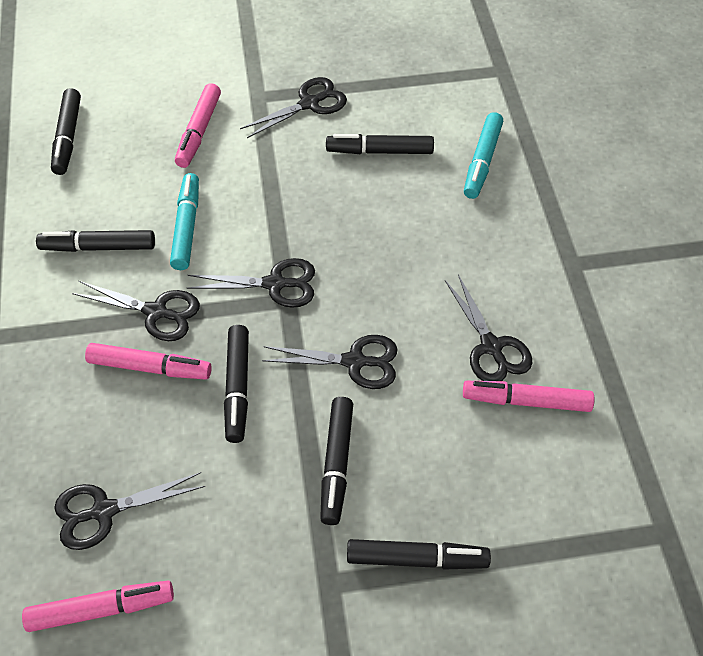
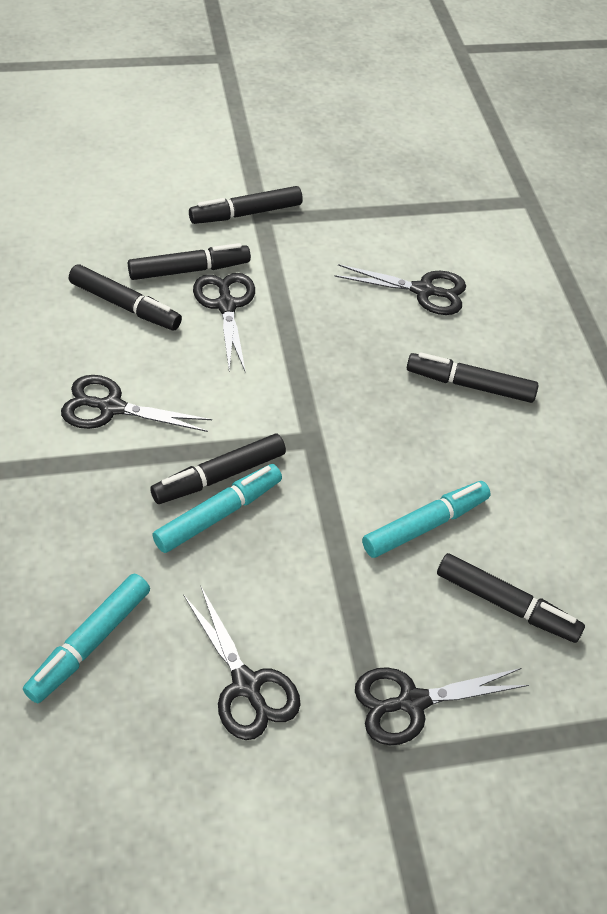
black scissors: 6 -> 5
pink marker: 4 -> 0
turquoise marker: 2 -> 3

